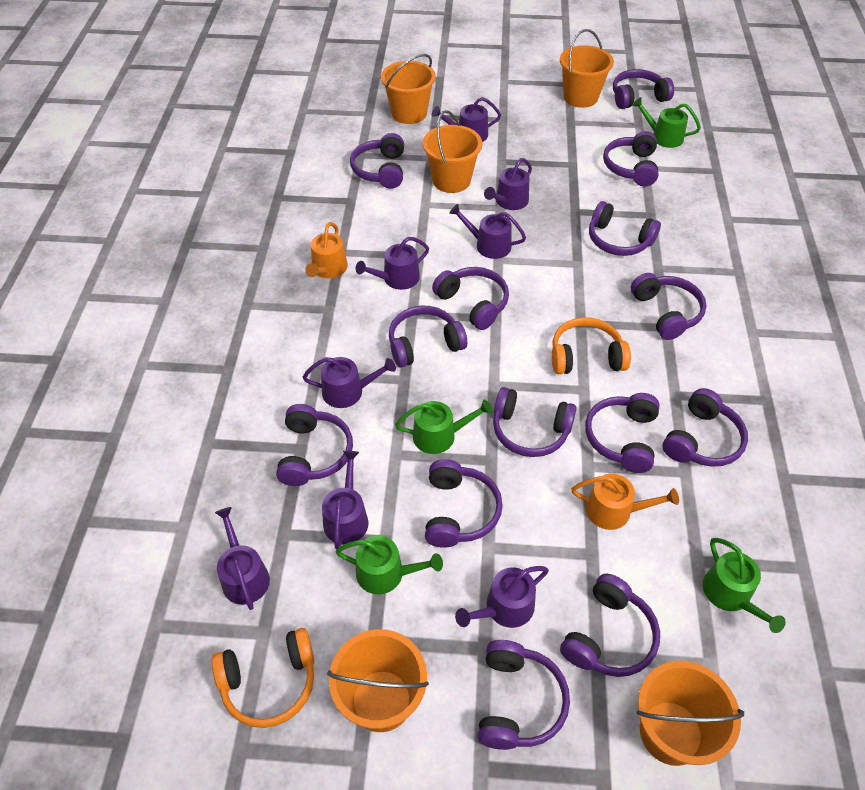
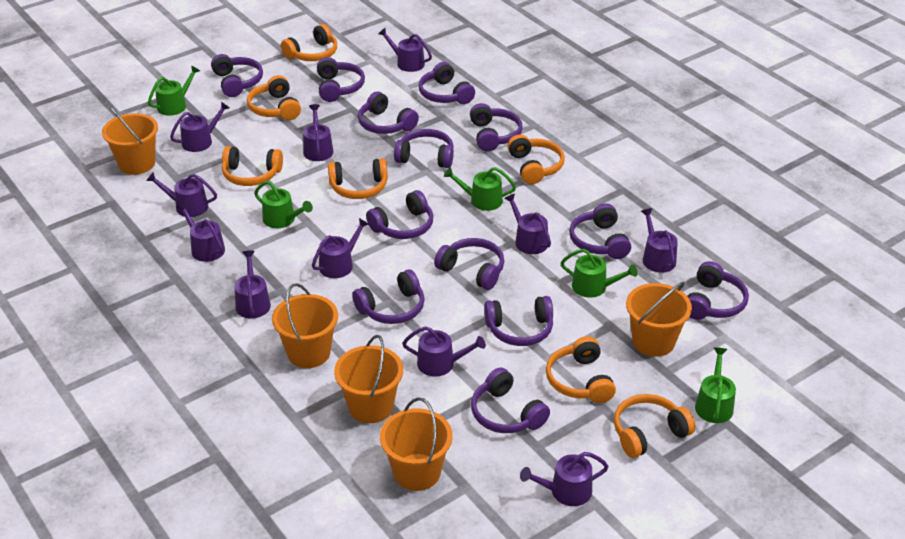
green watering can: 4 -> 5
orange headphones: 2 -> 7
orange watering can: 2 -> 0
purple headphones: 14 -> 13
purple watering can: 8 -> 11

